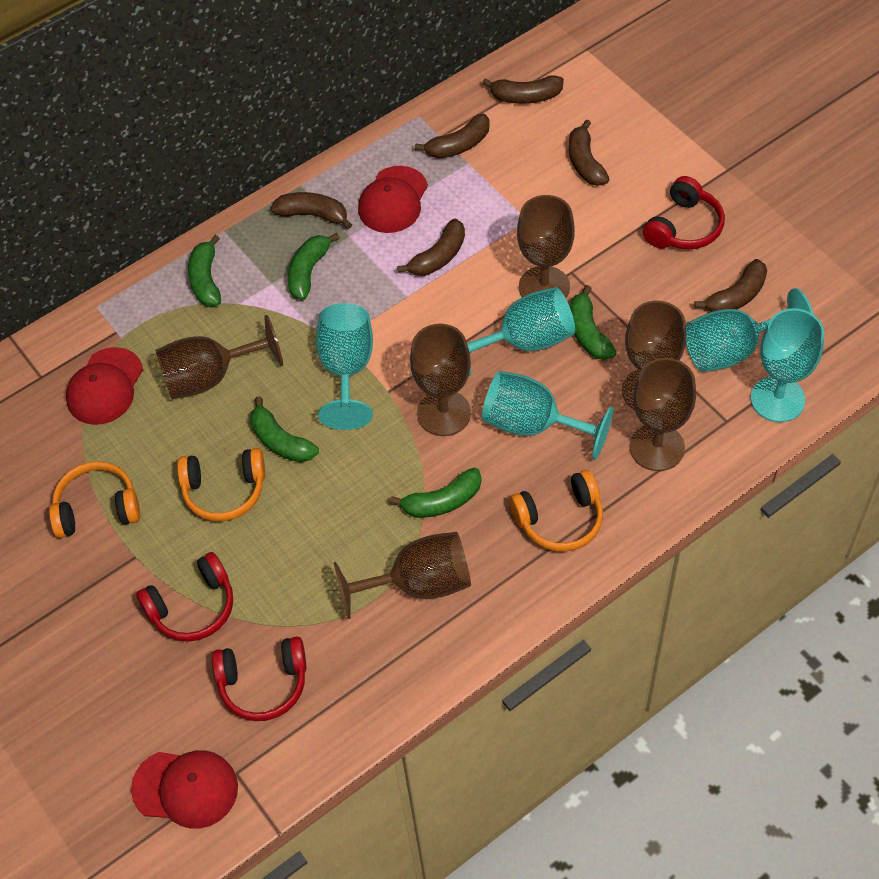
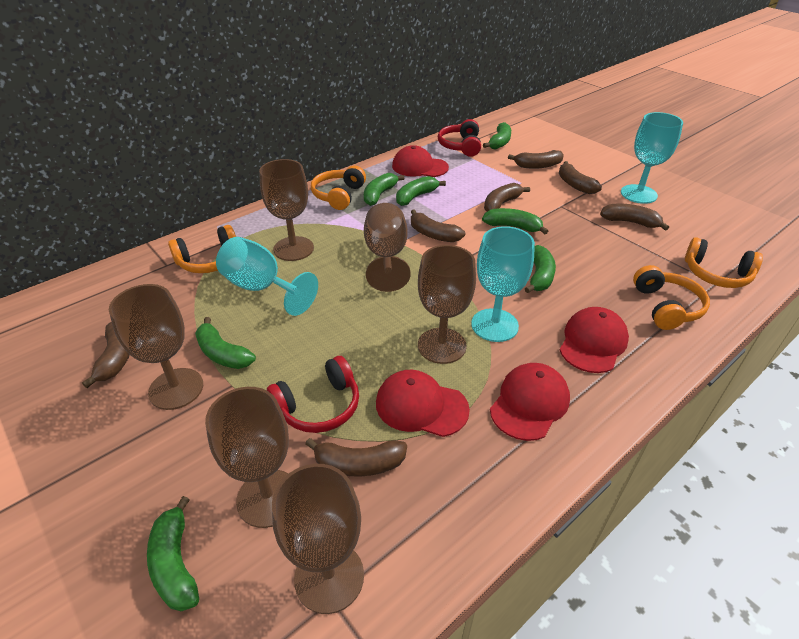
brown banana: 6 -> 7
green banana: 5 -> 7
orange headphones: 3 -> 4
red cap: 3 -> 4
red headphones: 3 -> 2
turquoise goblet: 5 -> 3

